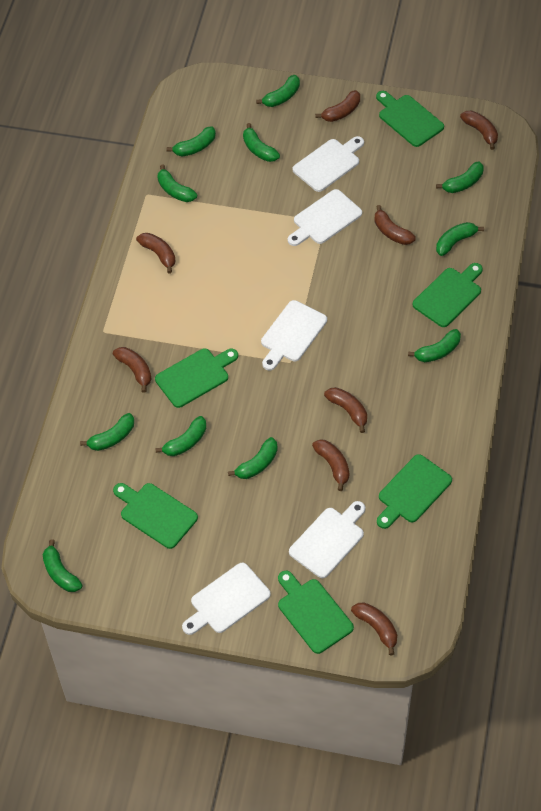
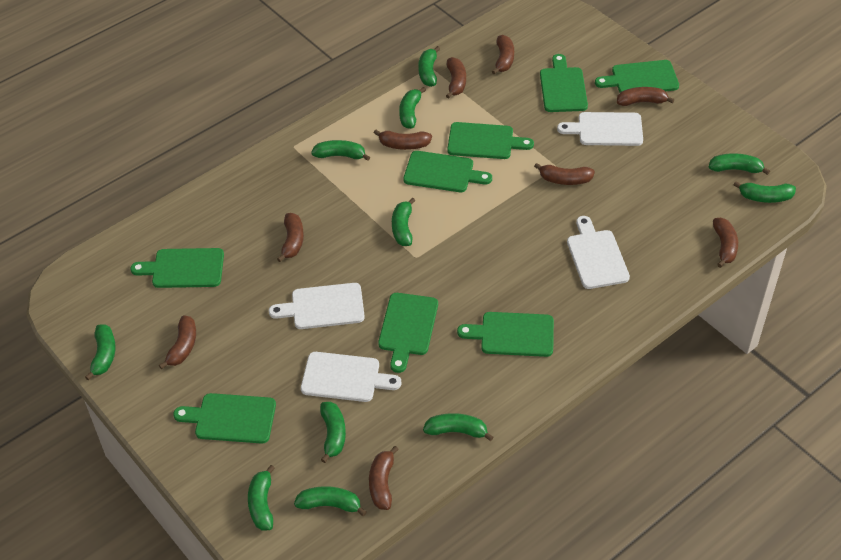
brown banana: 8 -> 9
green cutting board: 6 -> 8
white cutting board: 5 -> 4

